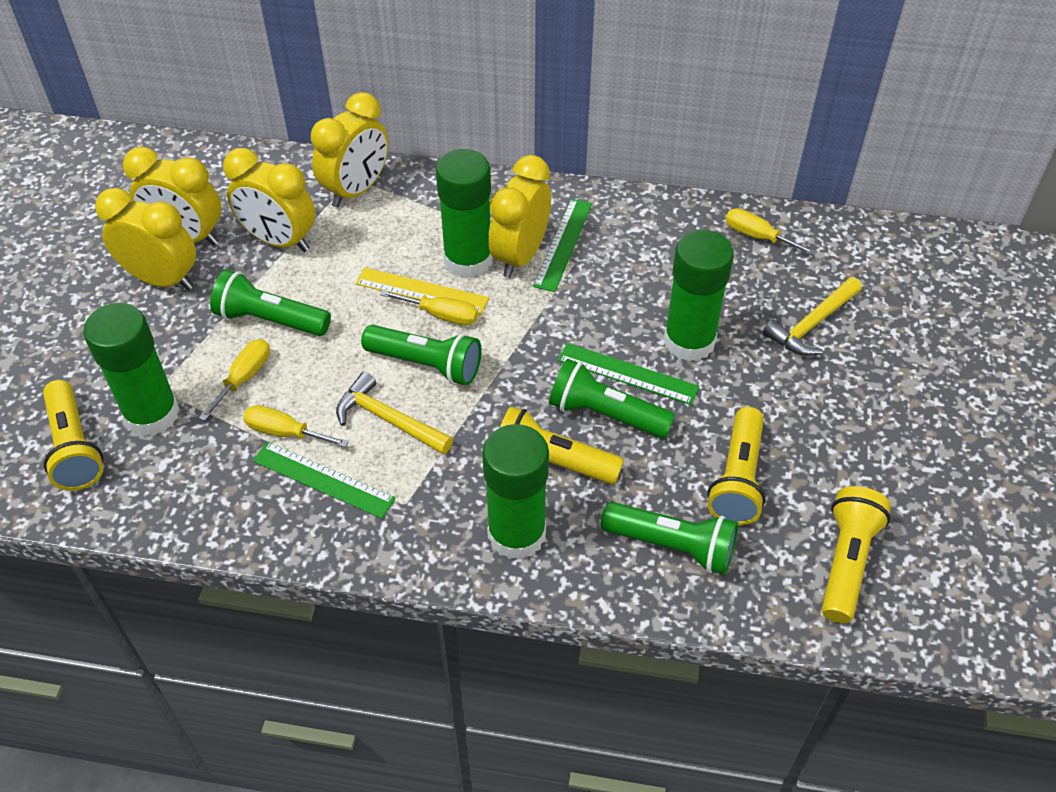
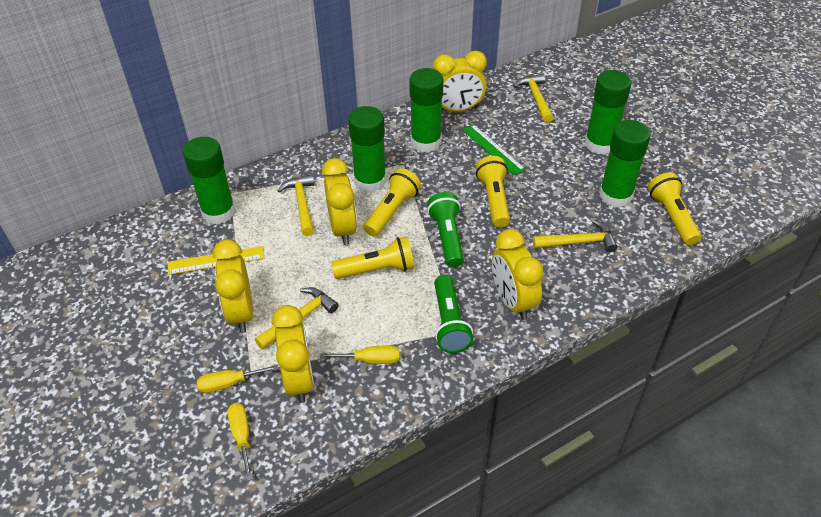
green flashlight: 4 -> 2
green glue stick: 4 -> 5
green ruler: 3 -> 1
yellow hammer: 2 -> 4
yellow screwdriver: 4 -> 3

